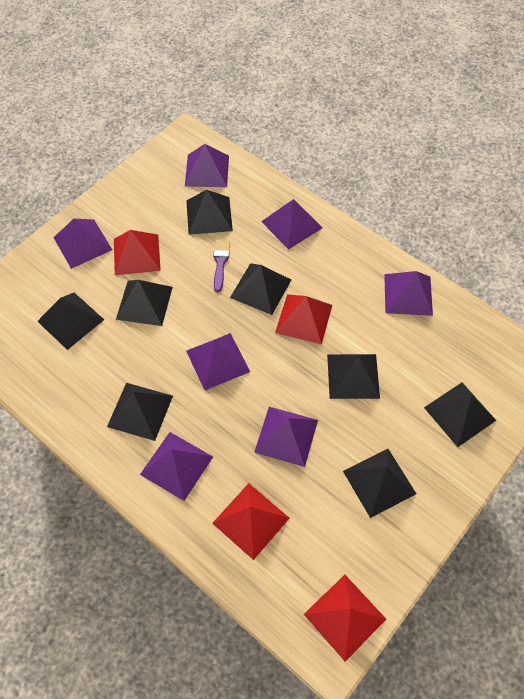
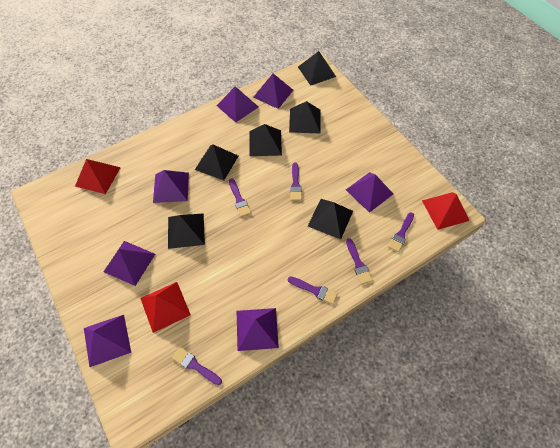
black pyramid: 8 -> 6
purple brush: 1 -> 6
red pyramid: 4 -> 3

